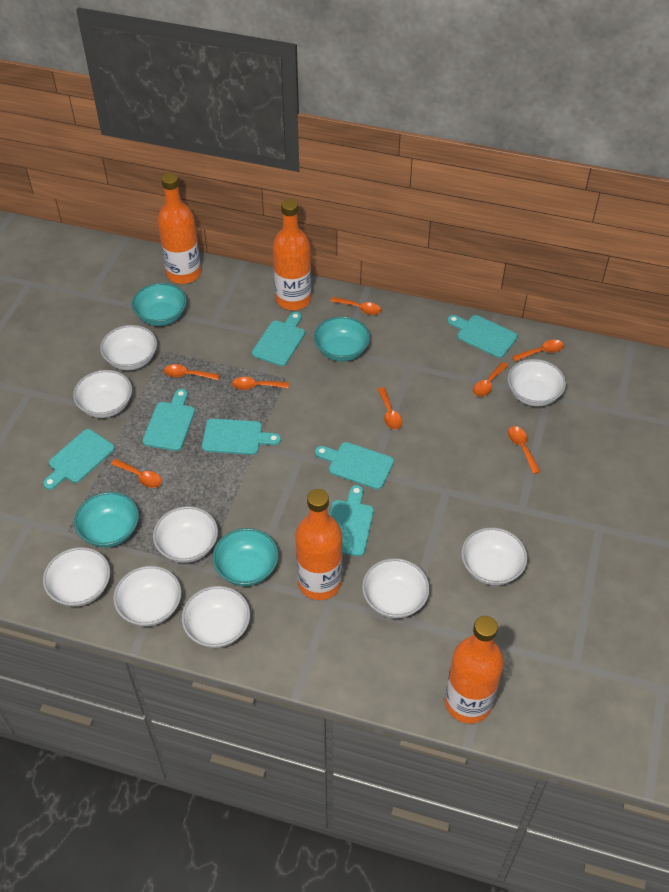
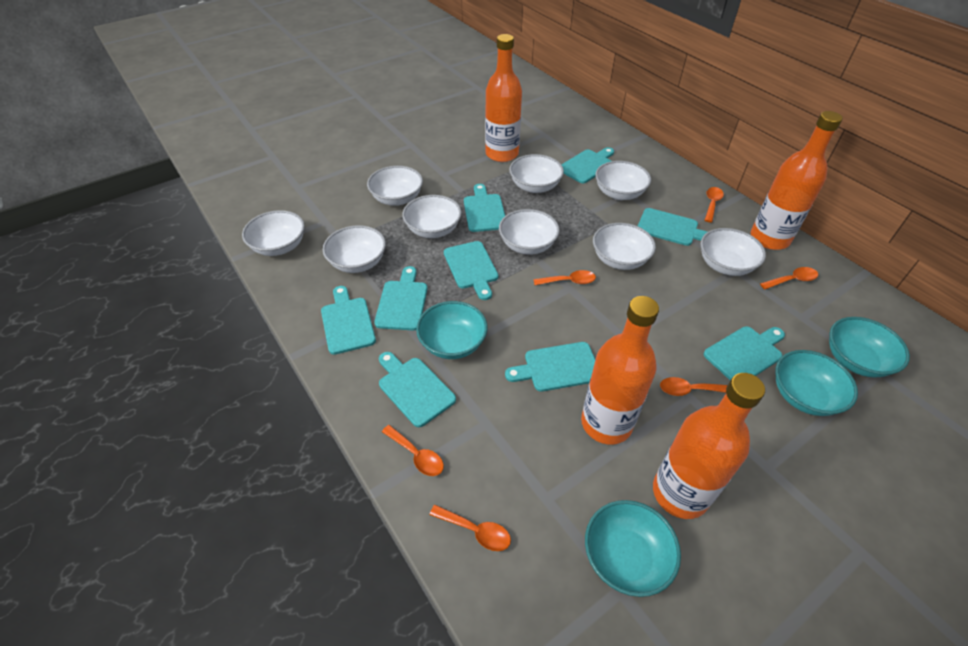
orange spoon: 8 -> 6
turquoise cutting board: 7 -> 9

